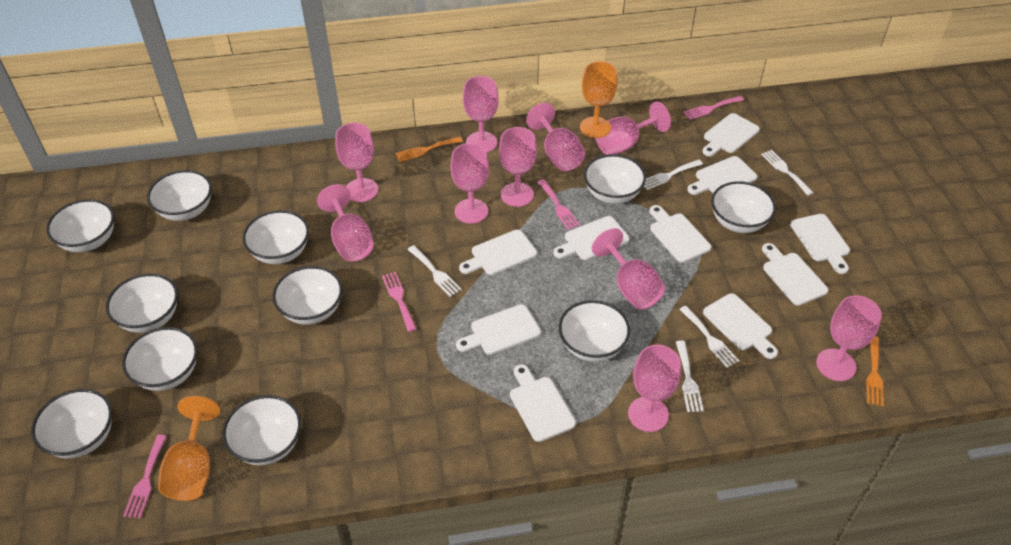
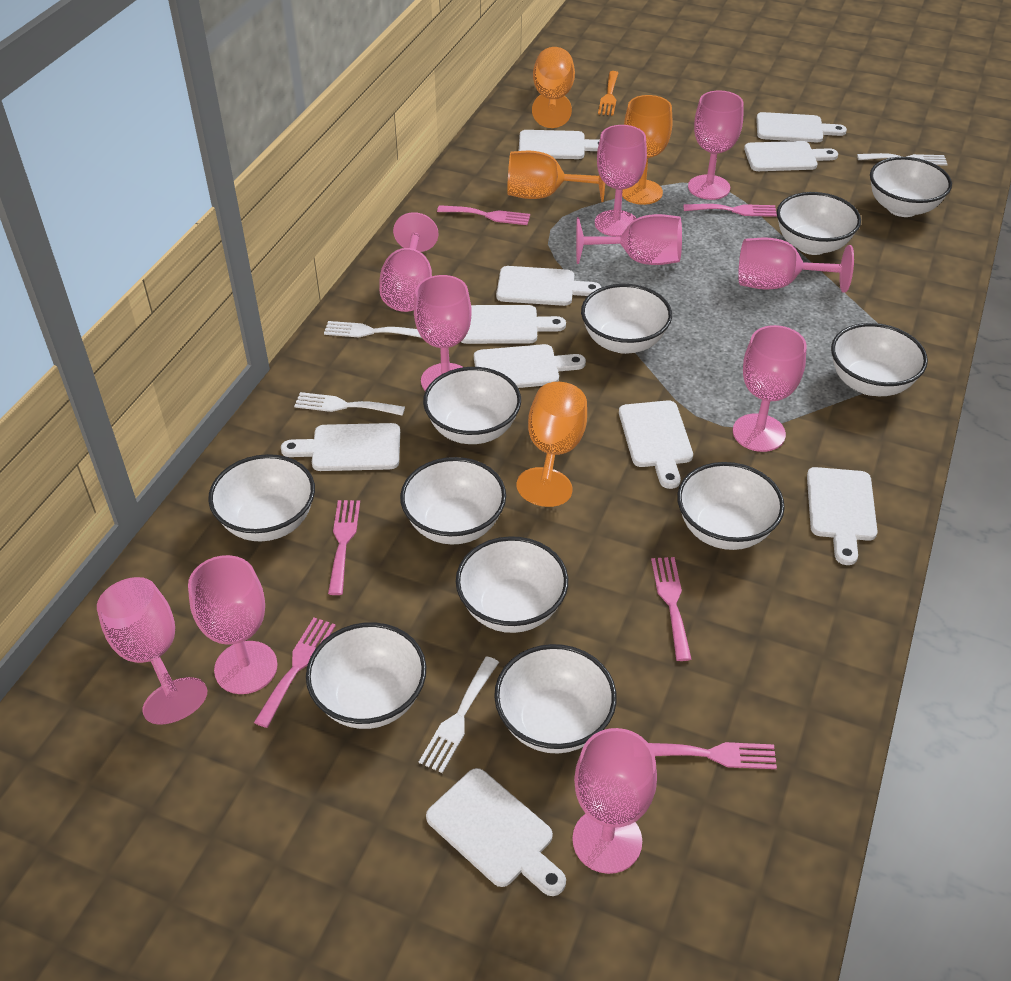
orange fork: 2 -> 1
orange goblet: 2 -> 4
pink fork: 4 -> 6
white fork: 5 -> 4

